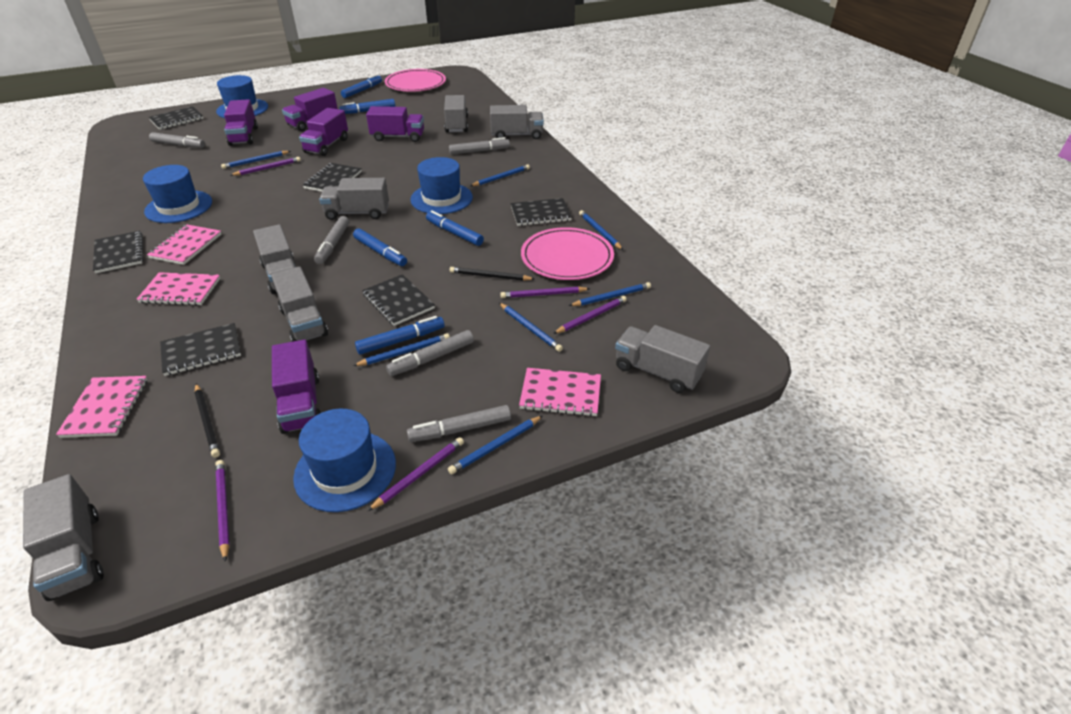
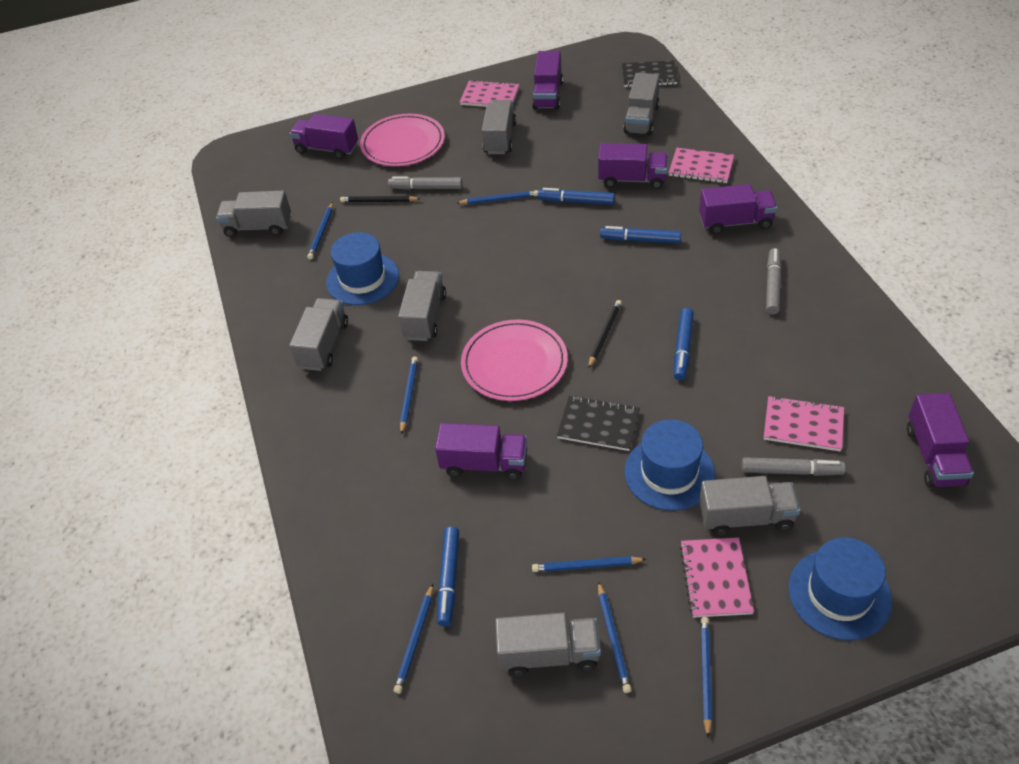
black notebook: 6 -> 2
blue hat: 4 -> 3
blue marker: 5 -> 4
grey marker: 5 -> 3
purple pencil: 5 -> 0
purple truck: 5 -> 6

